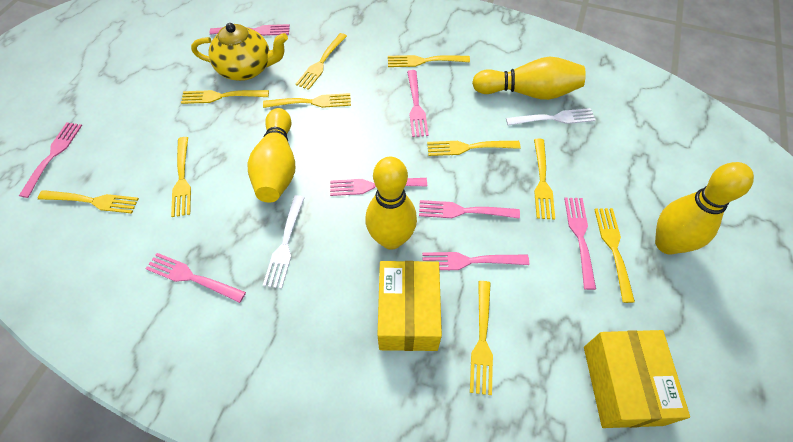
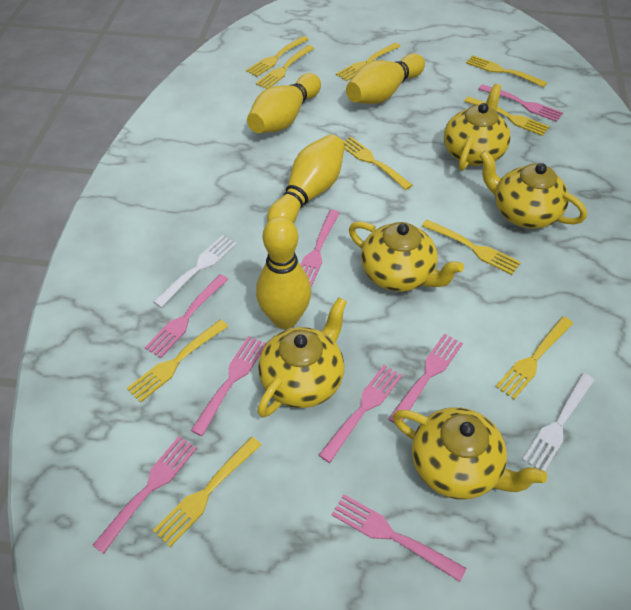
yellow box: 2 -> 0
yellow teapot: 1 -> 5

